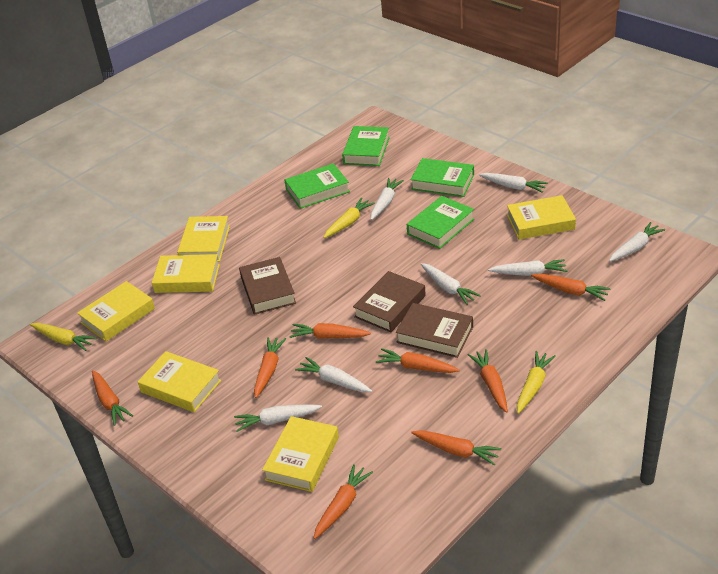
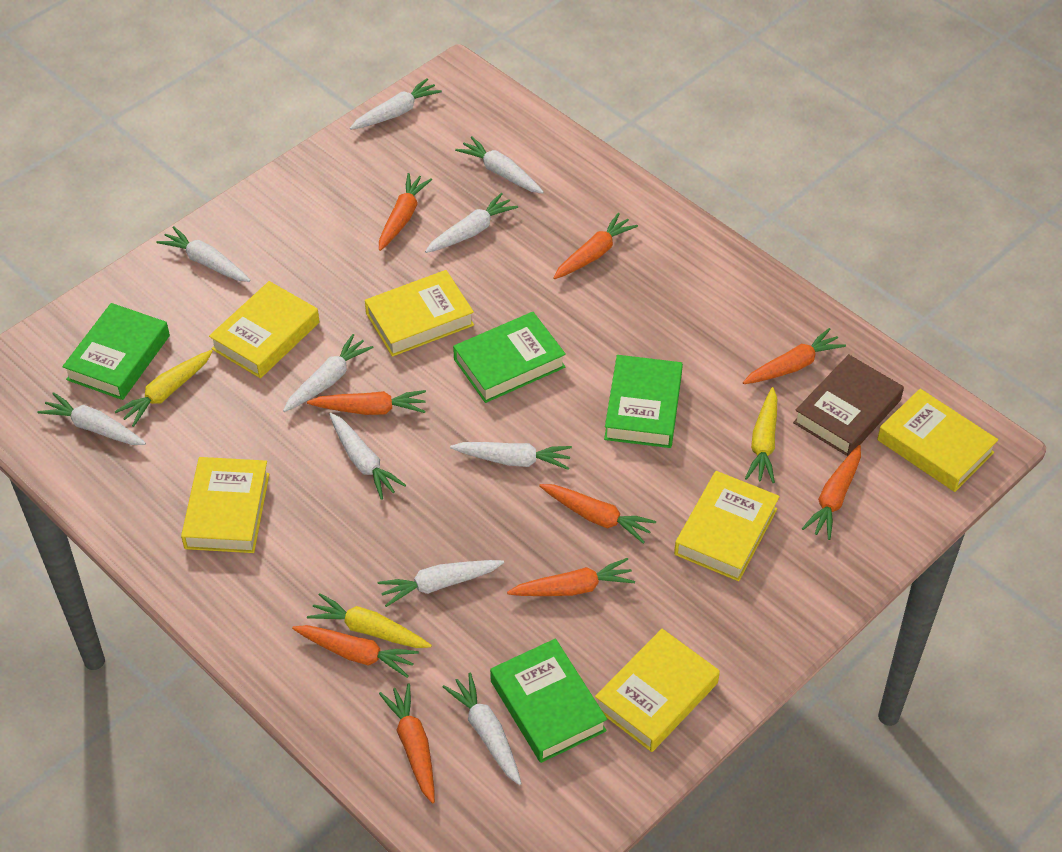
brown book: 3 -> 1
orange carrot: 8 -> 9
white carrot: 7 -> 10

